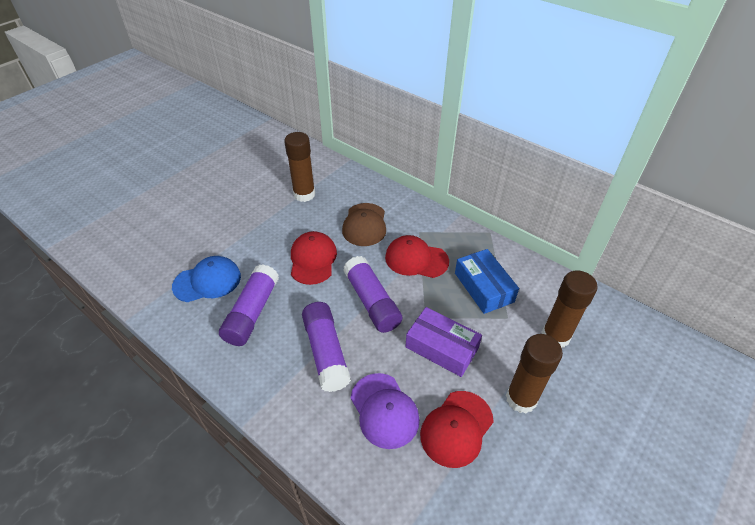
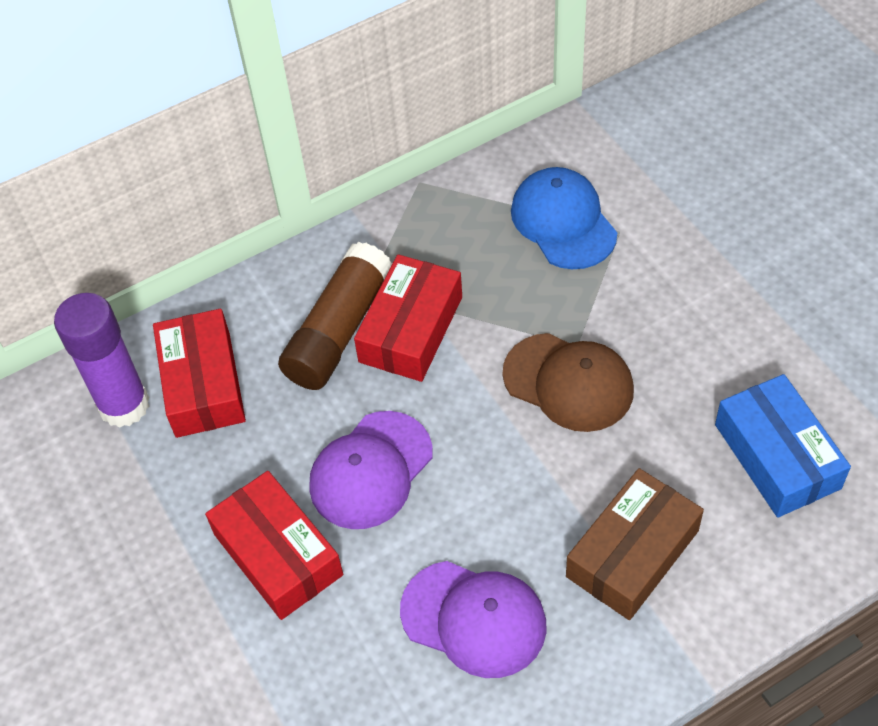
brown box: 0 -> 1
brown glue stick: 3 -> 1
purple box: 1 -> 0
purple cap: 1 -> 2
purple glue stick: 3 -> 1
red box: 0 -> 3
red cap: 3 -> 0

